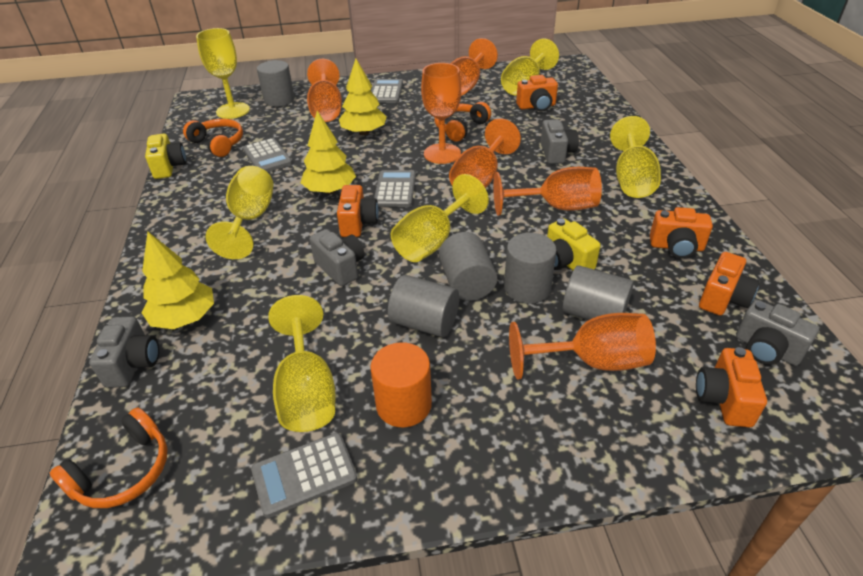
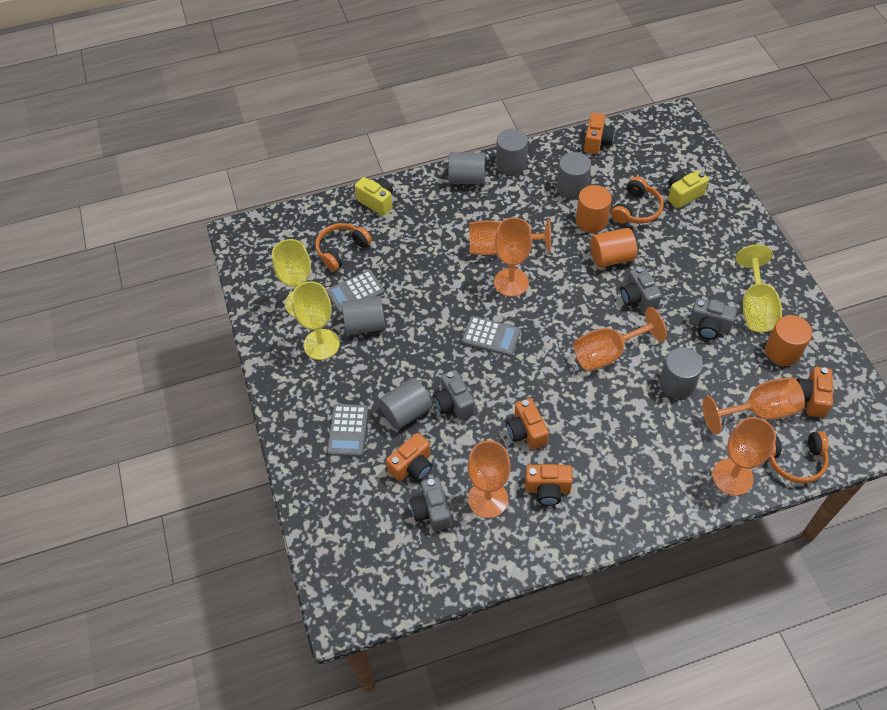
grey calculator: 4 -> 3
grey cylinder: 5 -> 6
orange cylinder: 1 -> 3
yellow goblet: 6 -> 3
yellow tree: 3 -> 0

